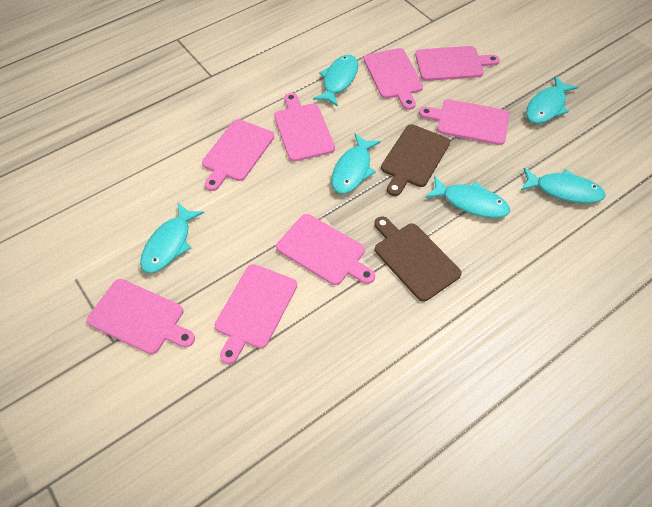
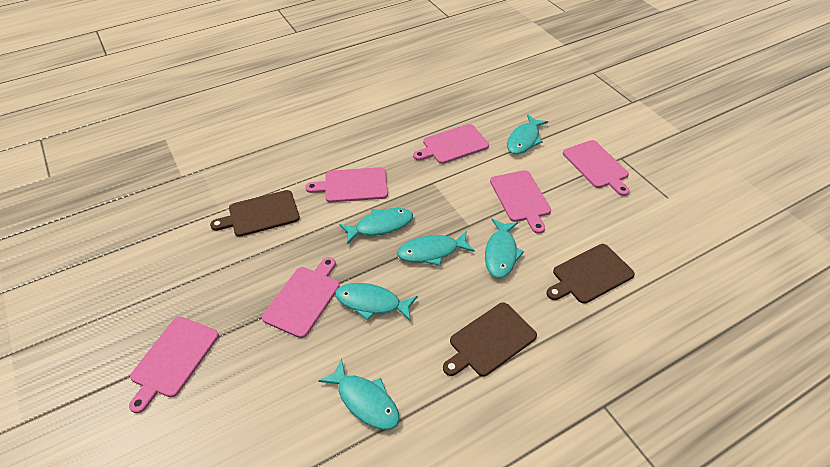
brown cutting board: 2 -> 3
pink cutting board: 8 -> 6

